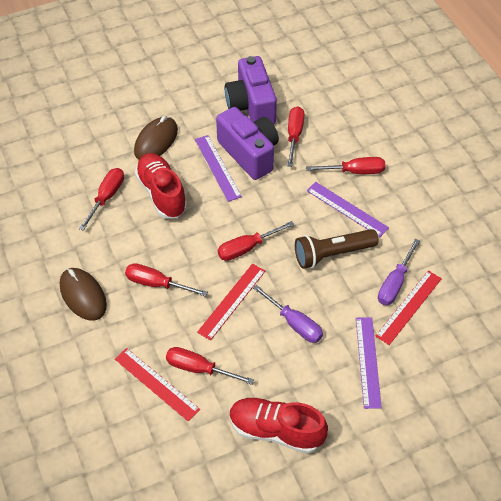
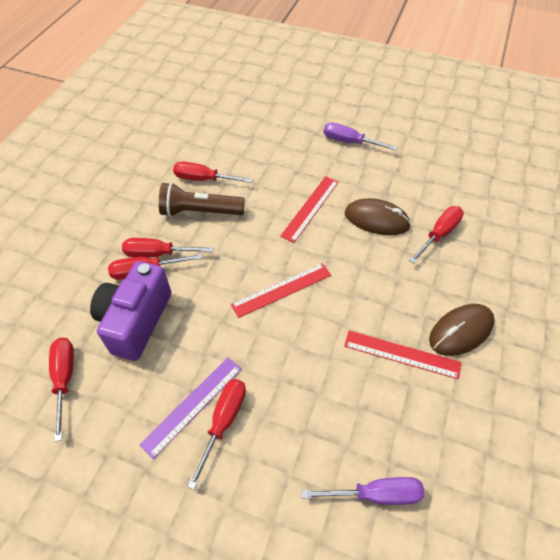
purple camera: 2 -> 1
purple ruler: 3 -> 1
red shoe: 2 -> 0

